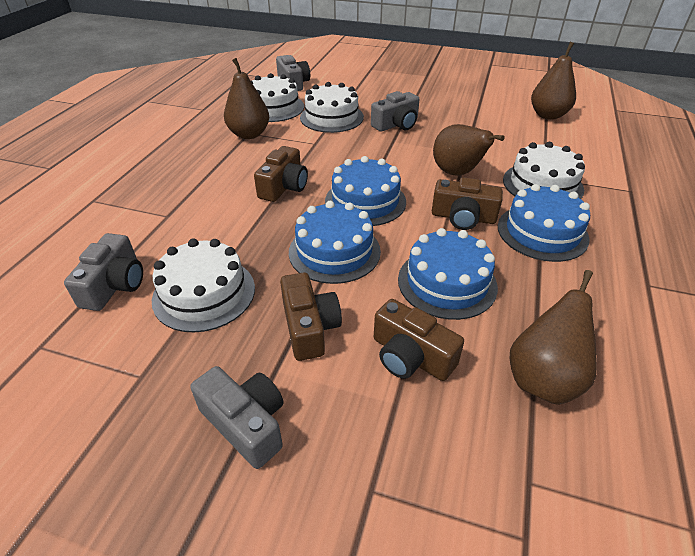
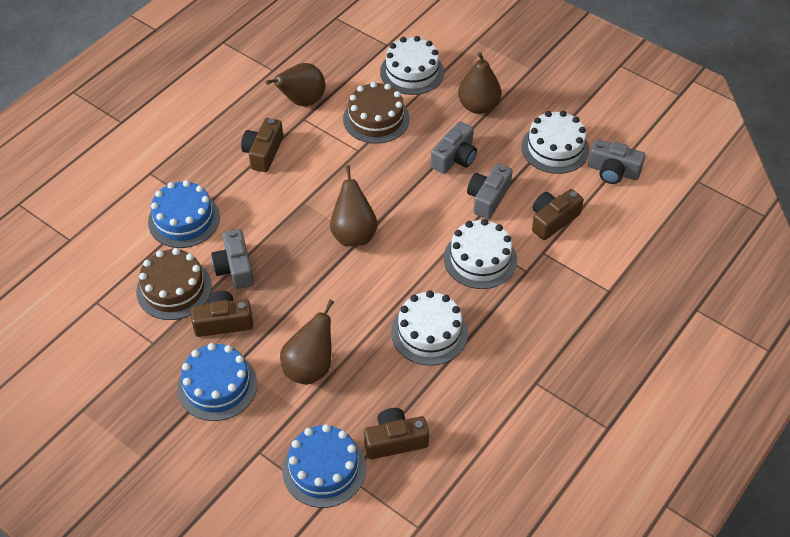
blue cake: 4 -> 3
brown cake: 0 -> 2

